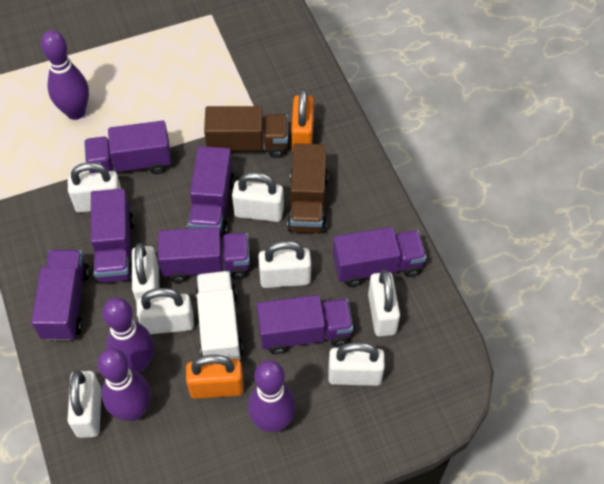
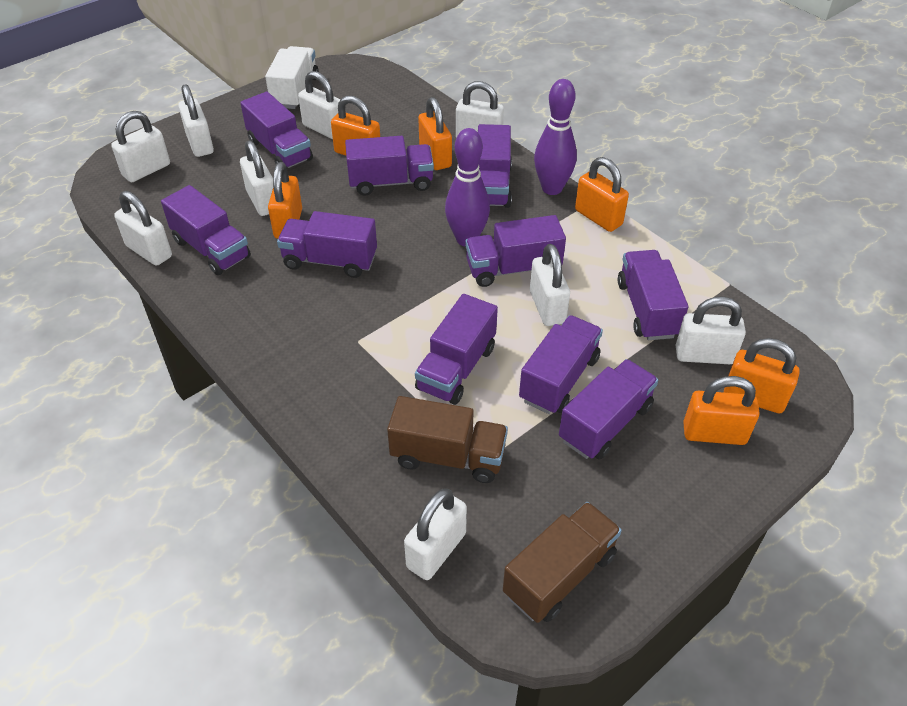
orange padlock: 2 -> 6
purple bowling pin: 4 -> 2
purple truck: 7 -> 10
white padlock: 8 -> 9

